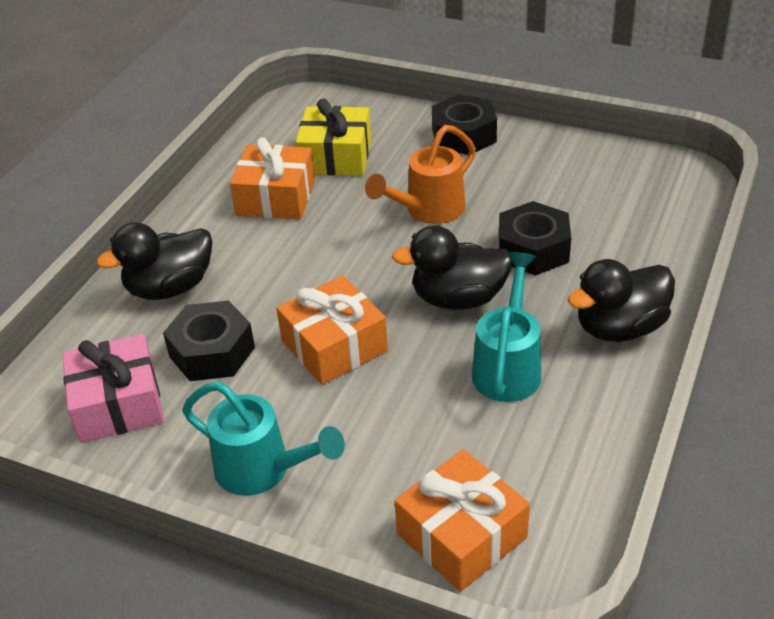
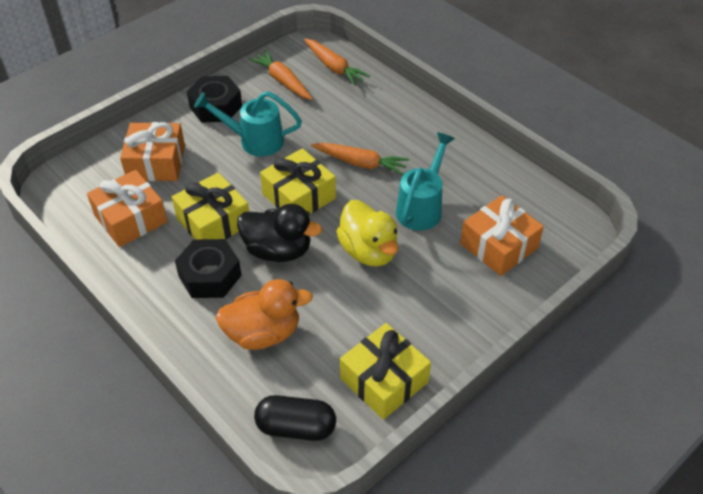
black capsule: 0 -> 1
black duck: 3 -> 1
black nut: 3 -> 2
orange carrot: 0 -> 3
orange duck: 0 -> 1
orange watering can: 1 -> 0
pink gift: 1 -> 0
yellow duck: 0 -> 1
yellow gift: 1 -> 3

